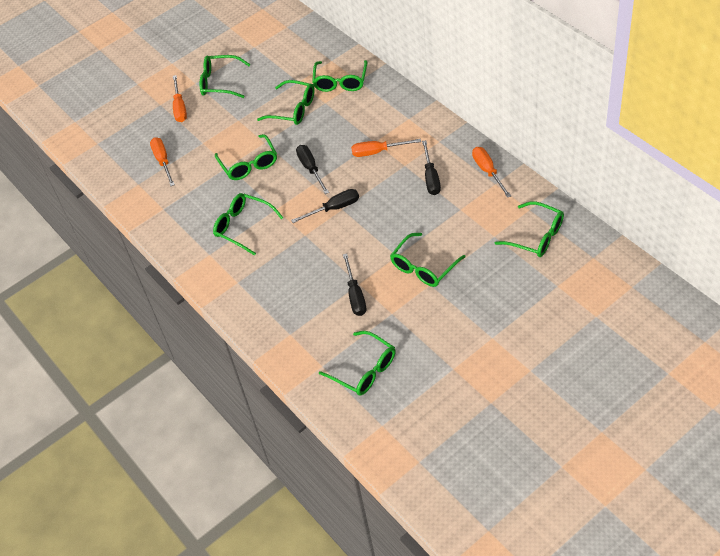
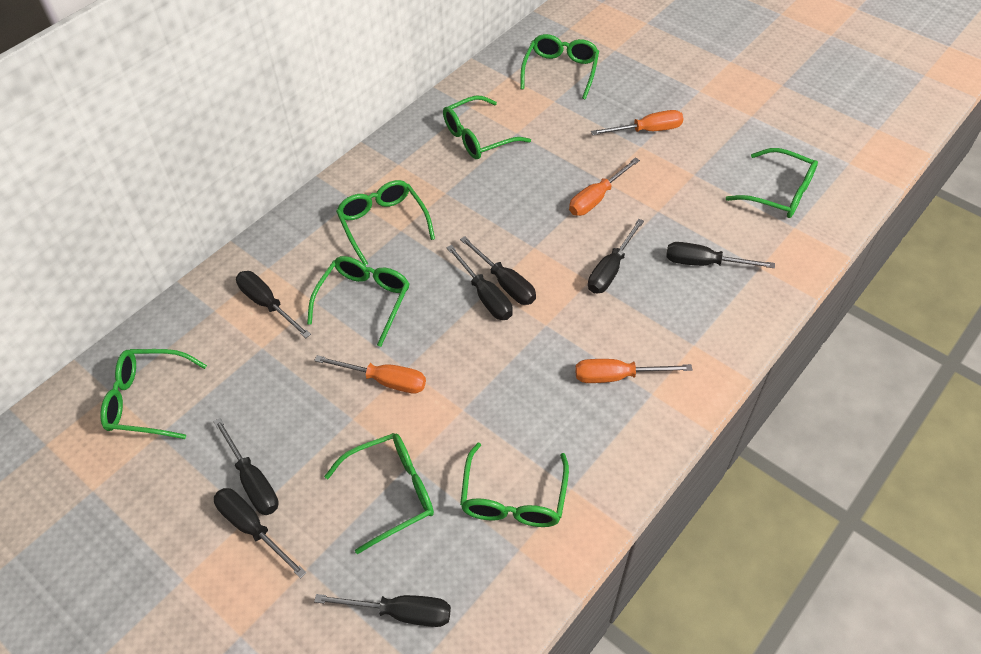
black screwdriver: 4 -> 8

